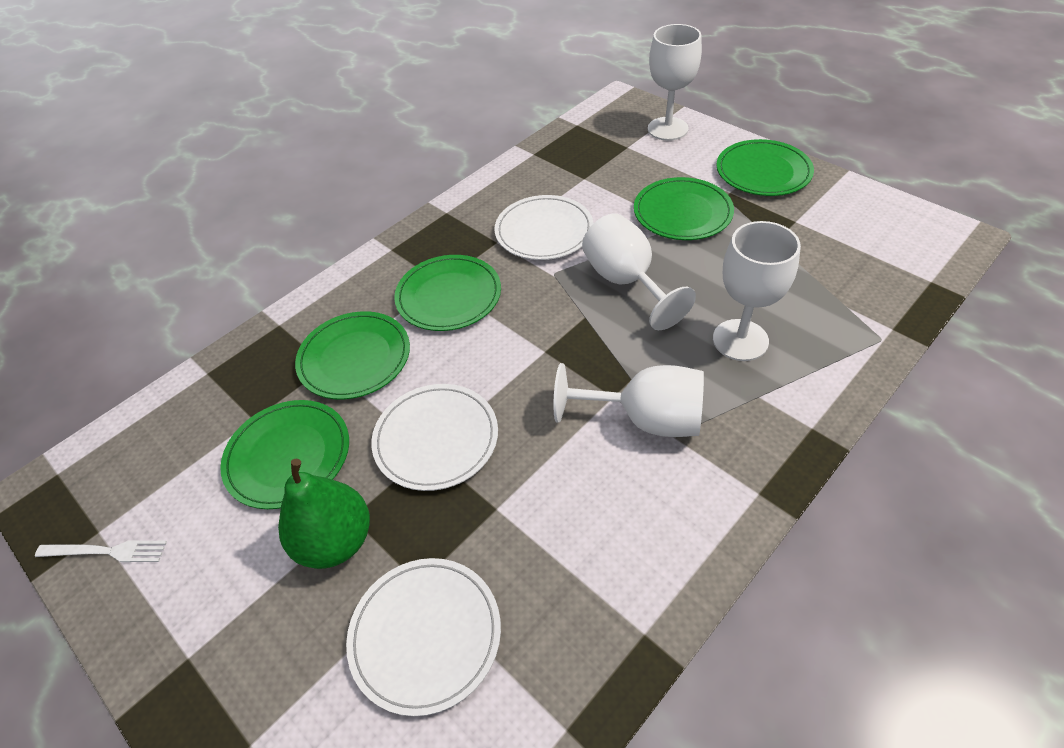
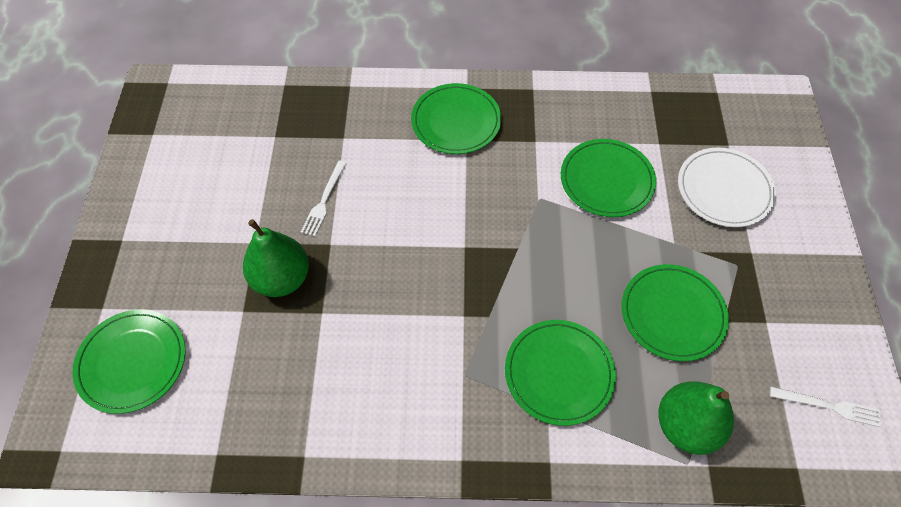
green pear: 1 -> 2
white fork: 1 -> 2
white goblet: 4 -> 0
white plate: 3 -> 1

